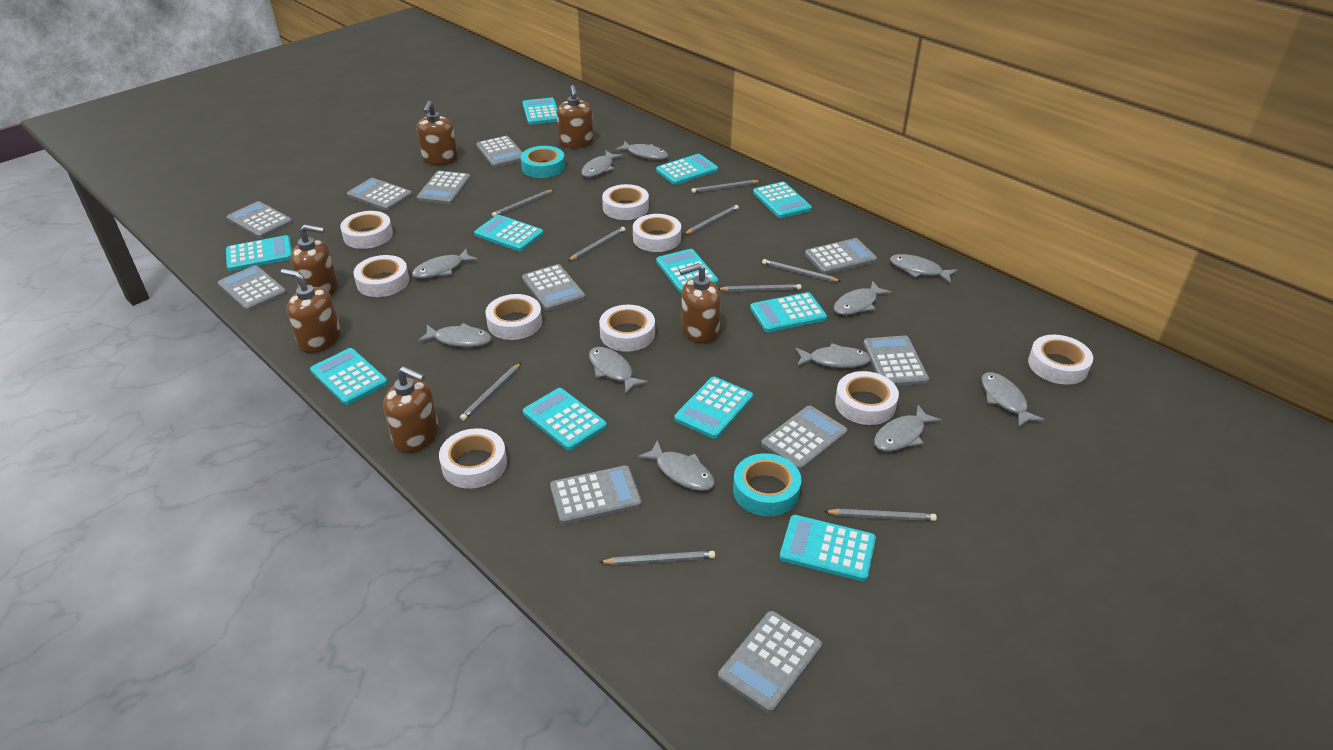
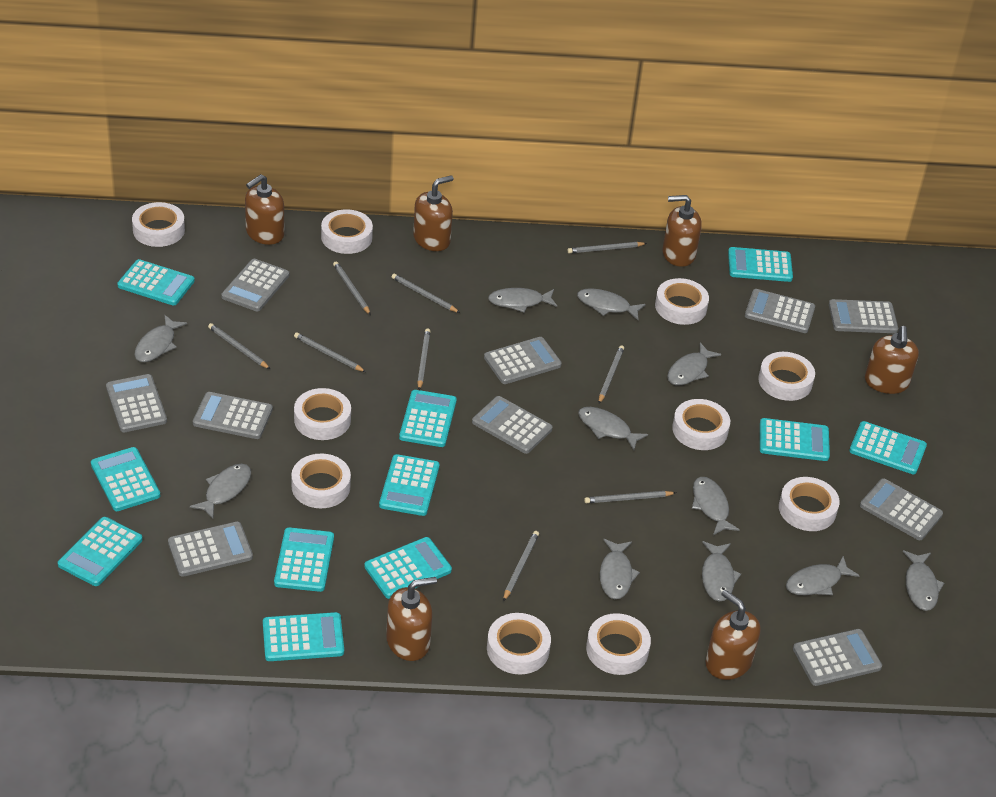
grey calculator: 11 -> 10
turquoise tape: 2 -> 0
white tape: 9 -> 10

